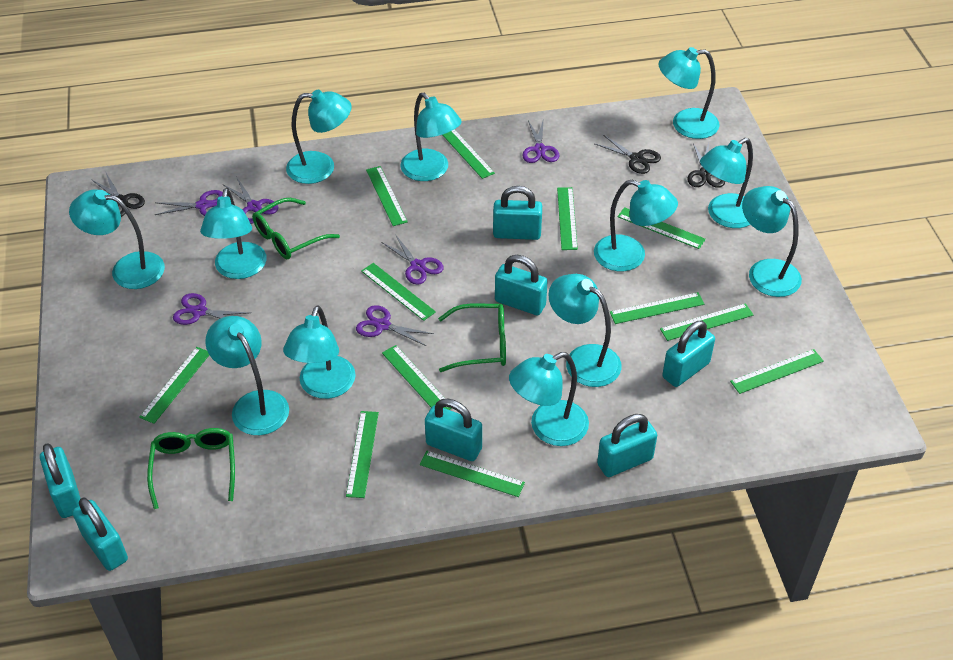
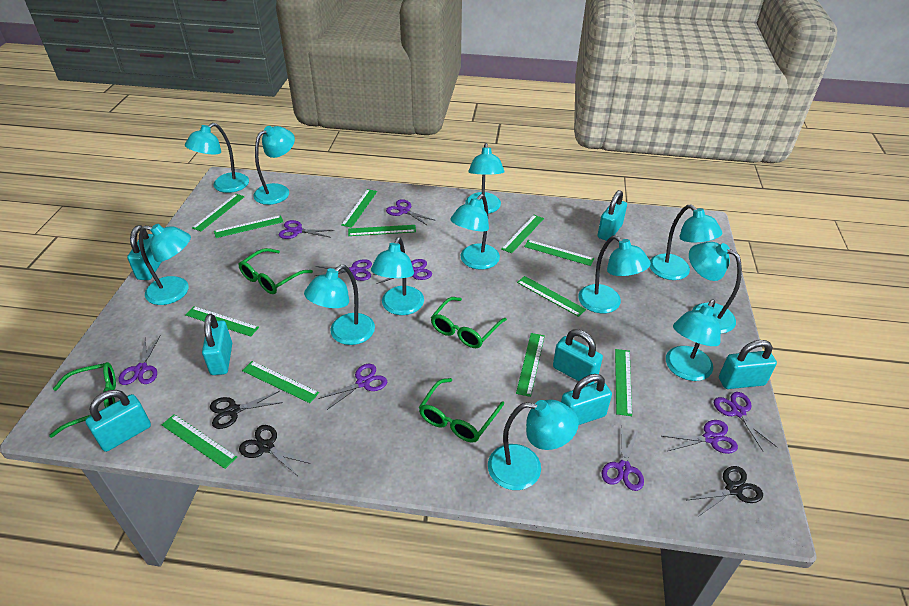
green glasses: 3 -> 4
purple scissors: 6 -> 9

